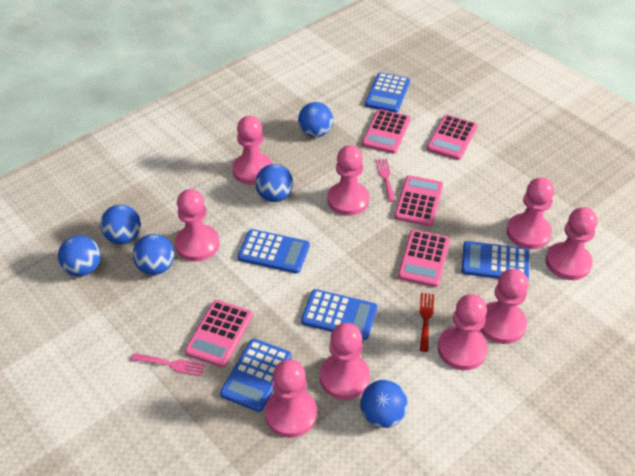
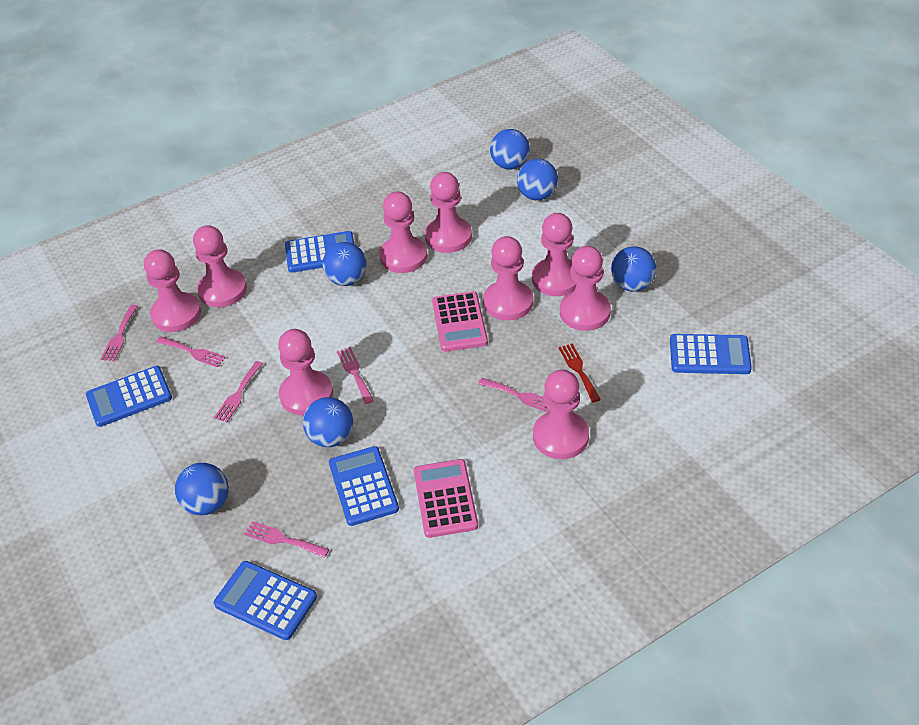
pink calculator: 5 -> 2
pink fork: 2 -> 6

